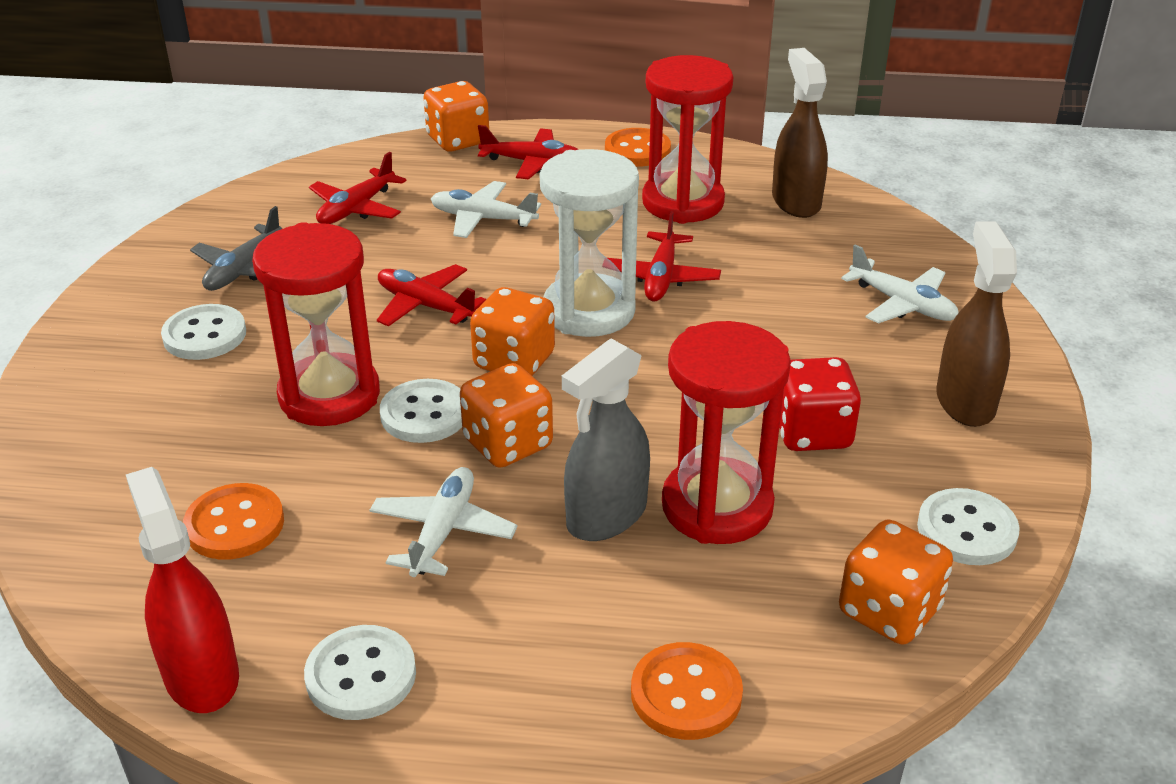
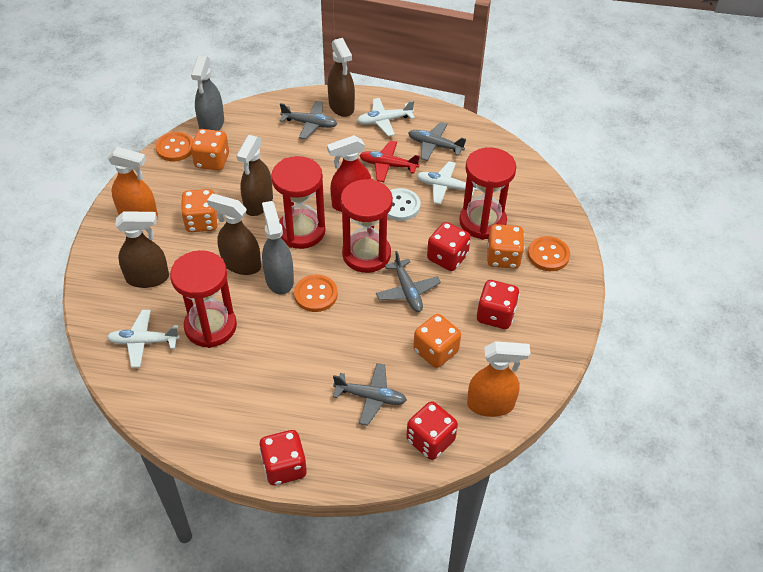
brown spray bottle: 2 -> 4
grey plane: 1 -> 4
grey spray bottle: 1 -> 2
orange spray bottle: 0 -> 2
red dice: 1 -> 4
red hourglass: 3 -> 4
red plane: 4 -> 1
white button: 4 -> 1
white hourglass: 1 -> 0

